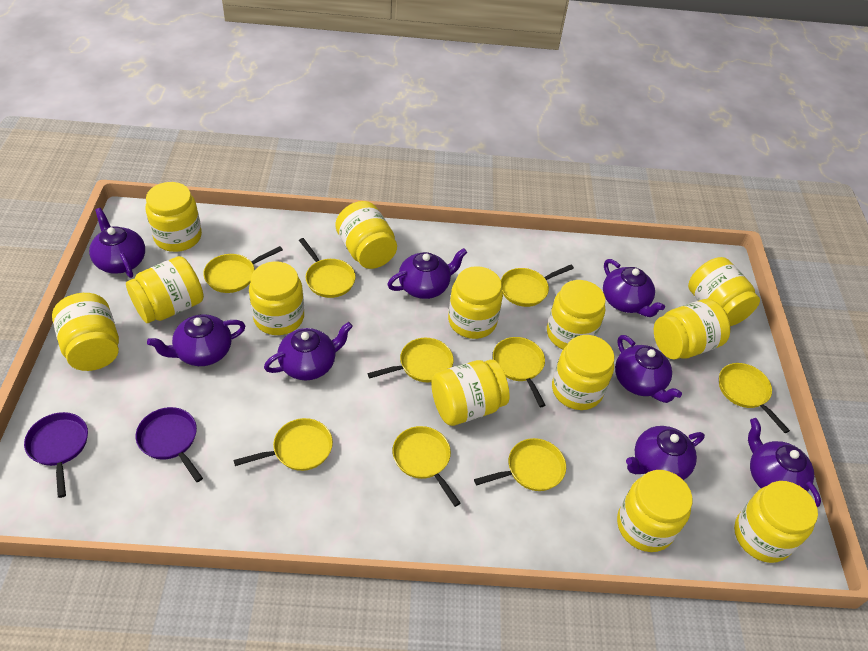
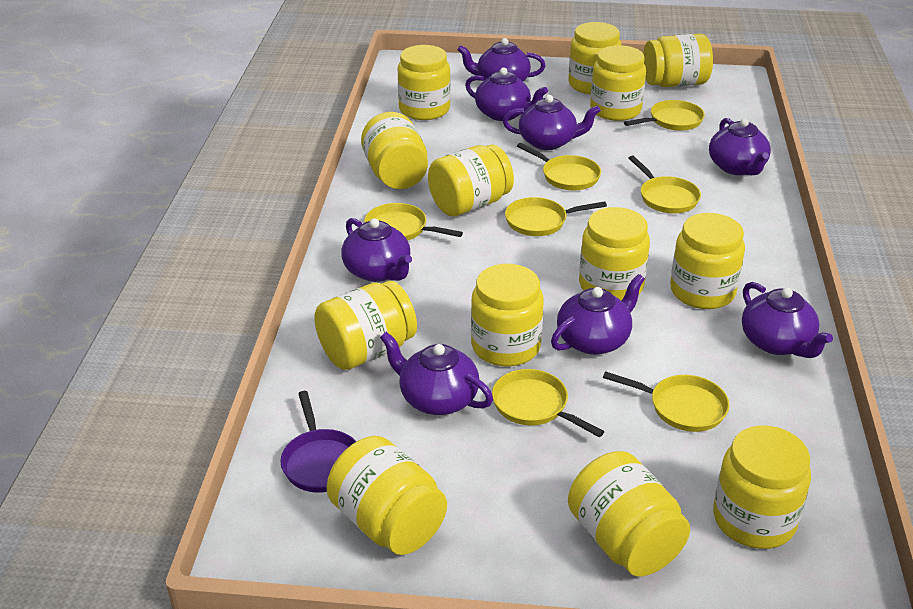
purple pan: 2 -> 1
yellow pan: 9 -> 7

